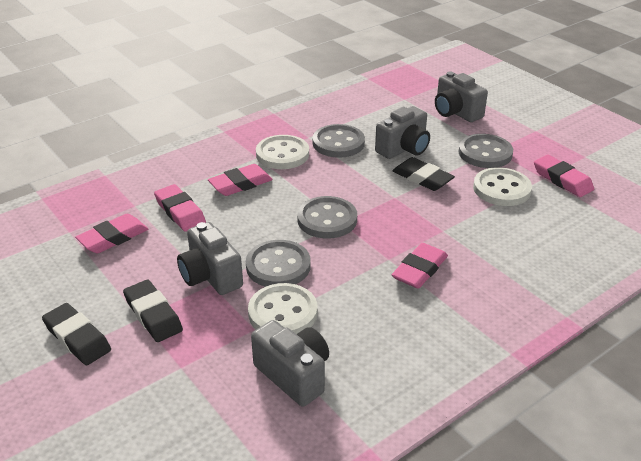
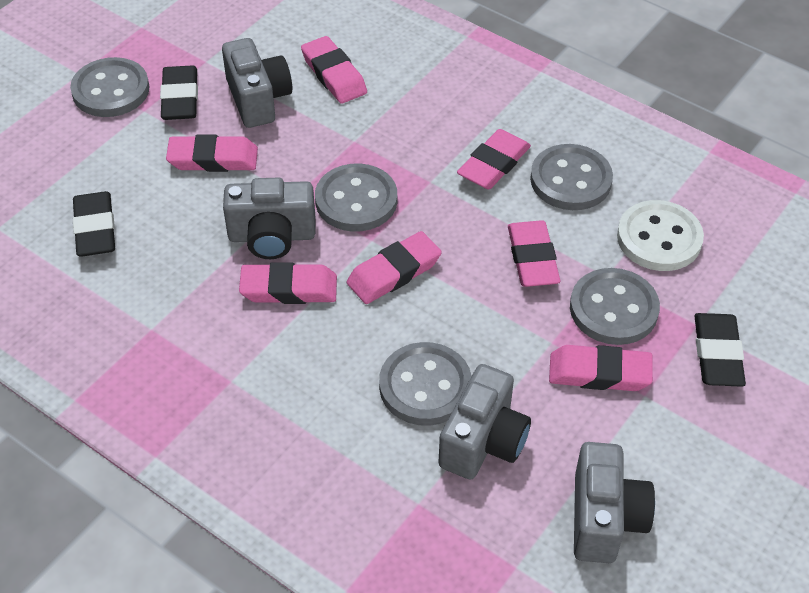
grey button: 4 -> 5
pink eraser: 5 -> 7
white button: 3 -> 1

